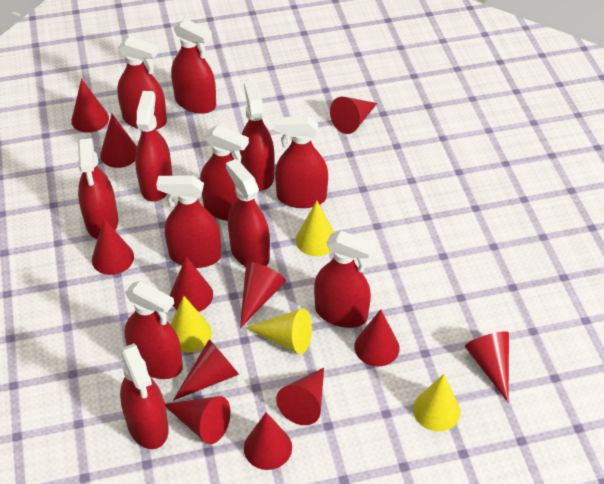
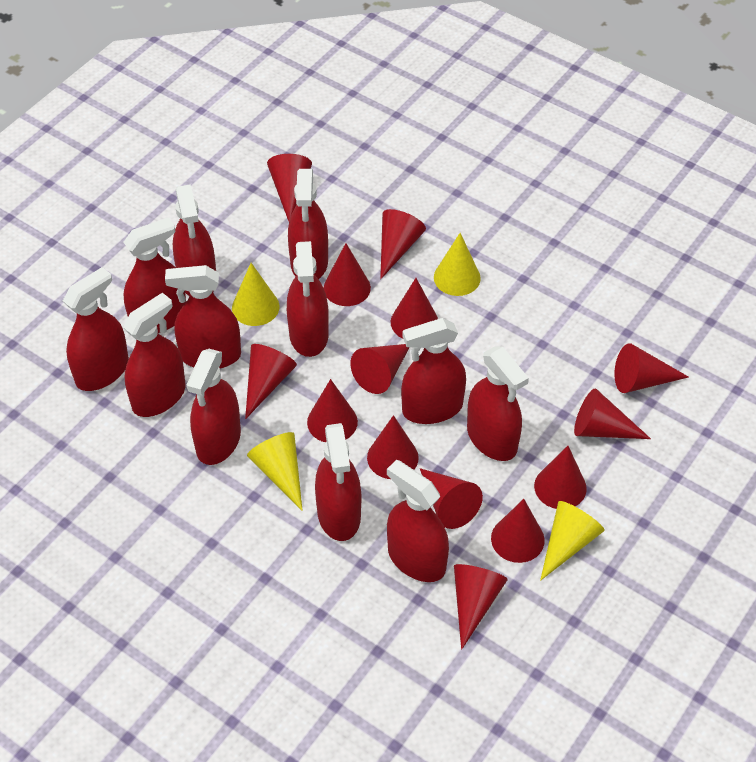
red cone: 12 -> 14

